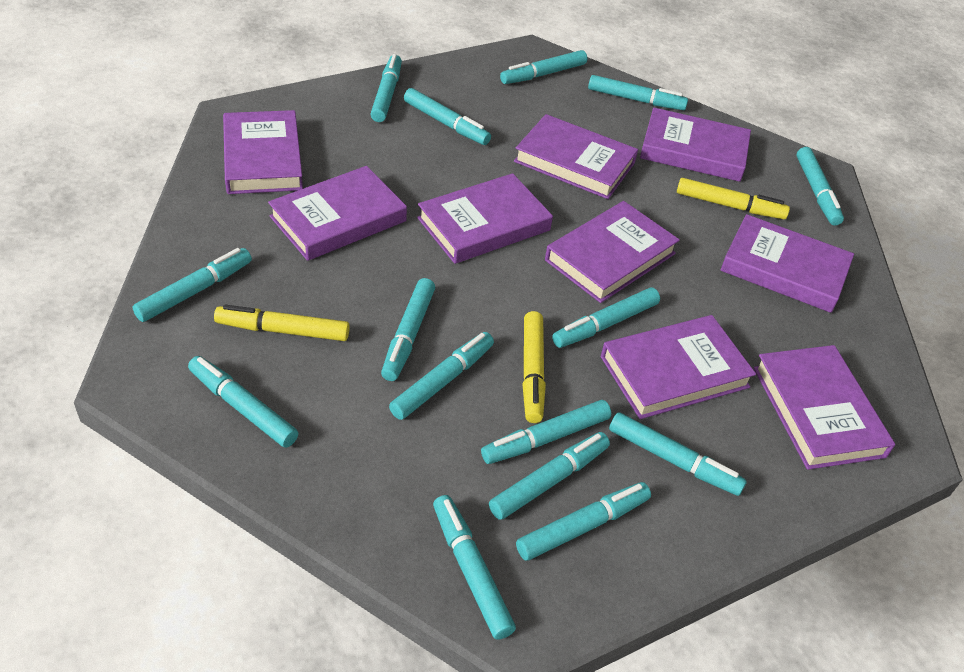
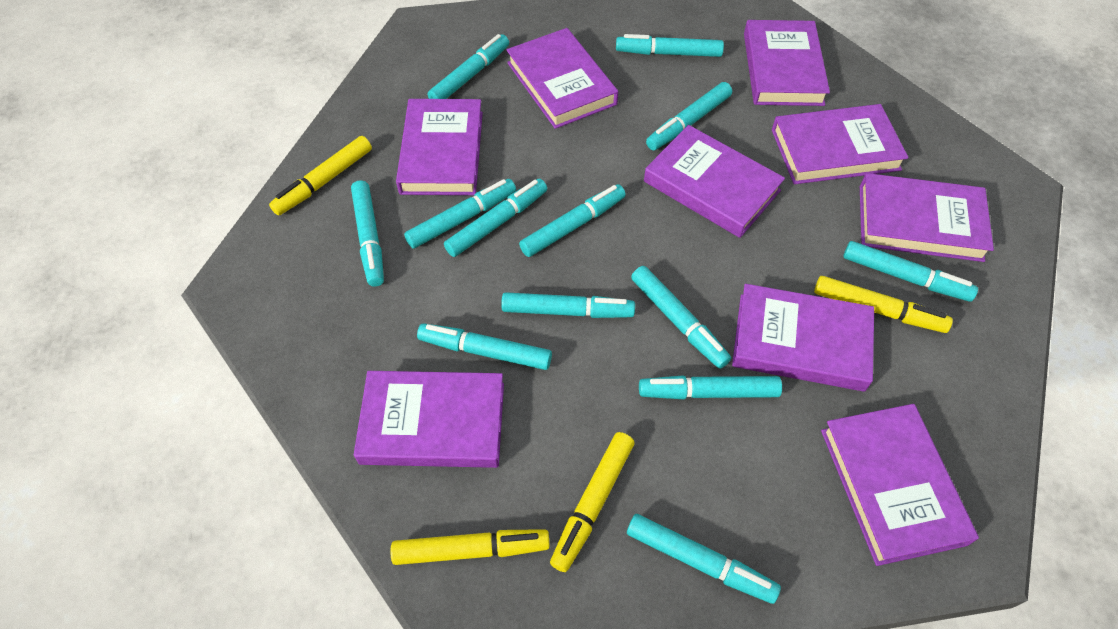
turquoise marker: 15 -> 13
yellow marker: 3 -> 4

